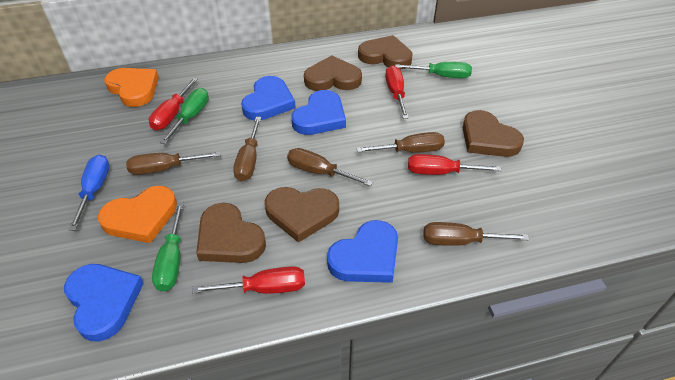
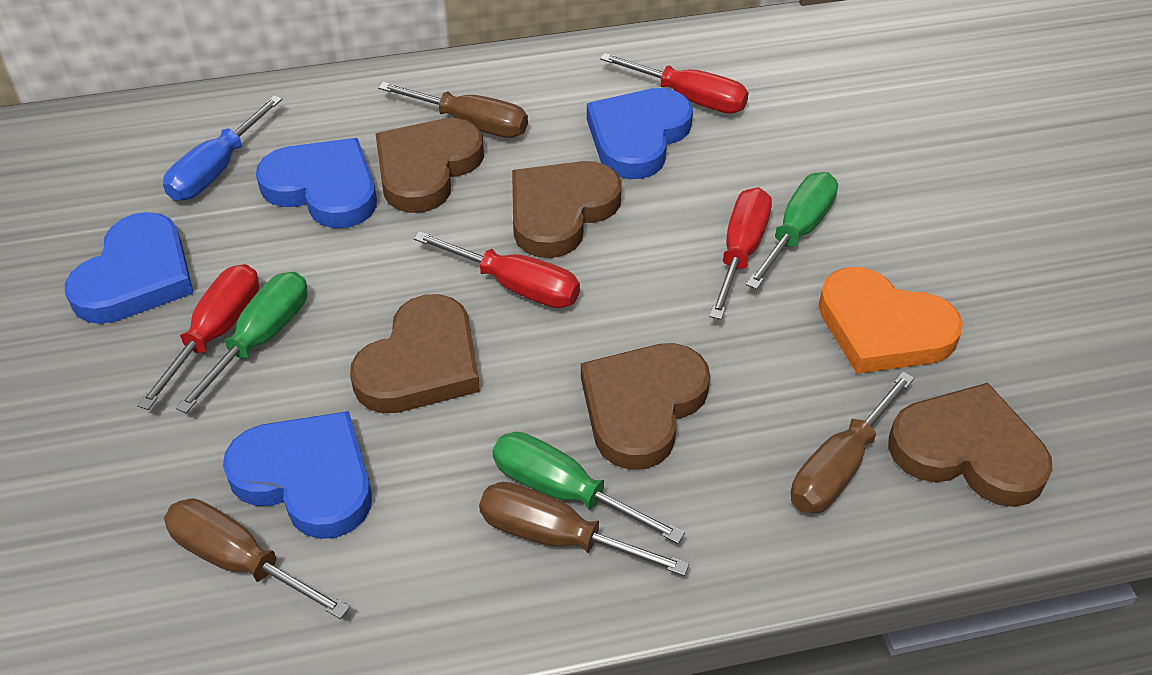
brown screwdriver: 5 -> 4
orange heart: 2 -> 1

